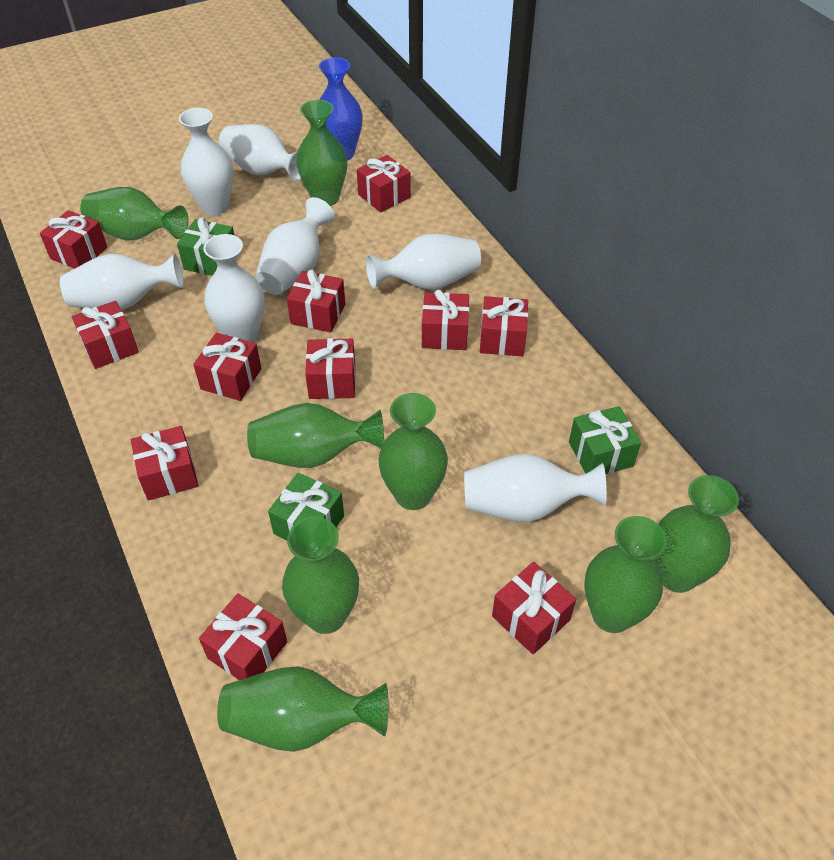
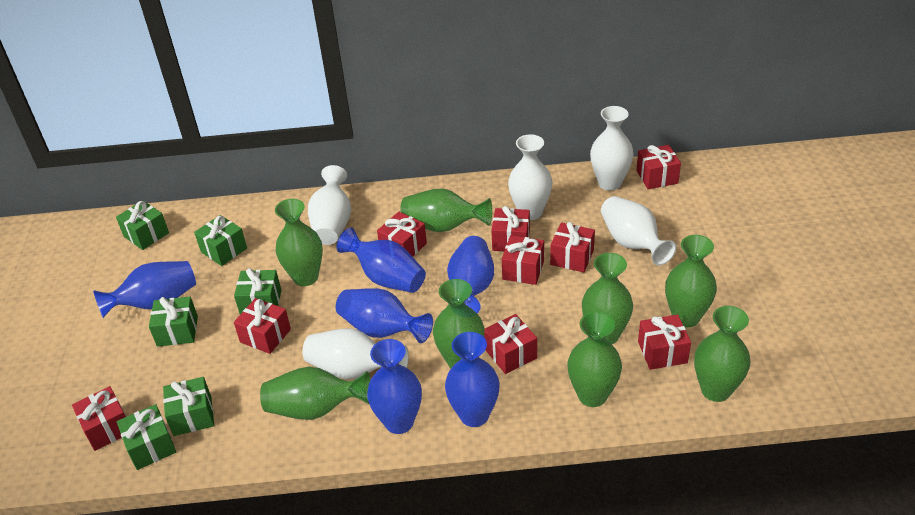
blue vase: 1 -> 6
green gift: 3 -> 6
red gift: 11 -> 9
white vase: 7 -> 5

